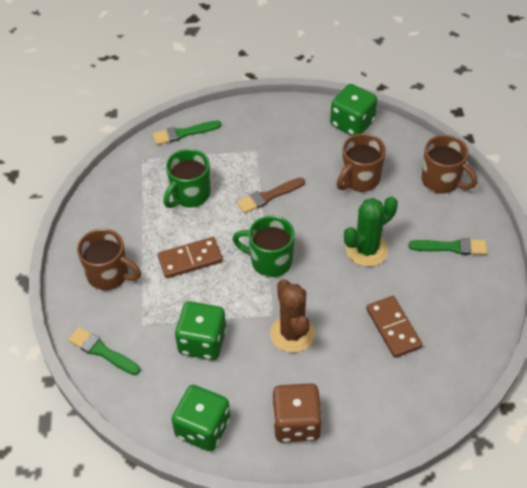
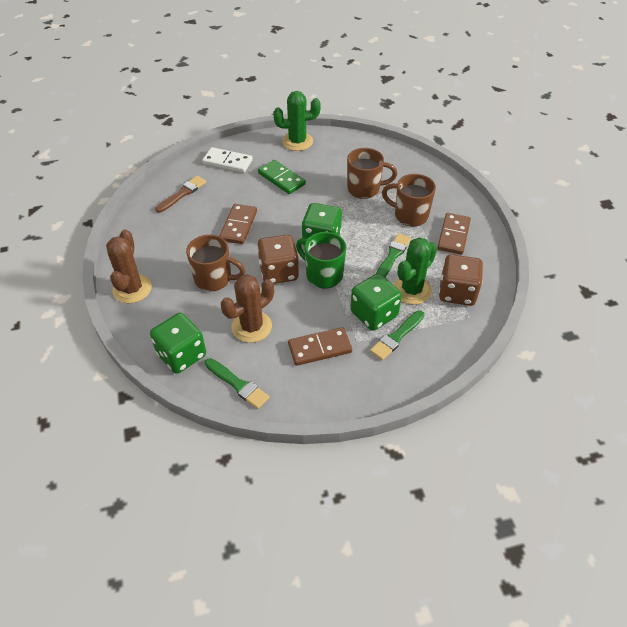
brown cactus: 1 -> 2
brown dice: 1 -> 2
brown domino: 2 -> 3
green cactus: 1 -> 2
green domino: 0 -> 1
green mug: 2 -> 1
white domino: 0 -> 1

